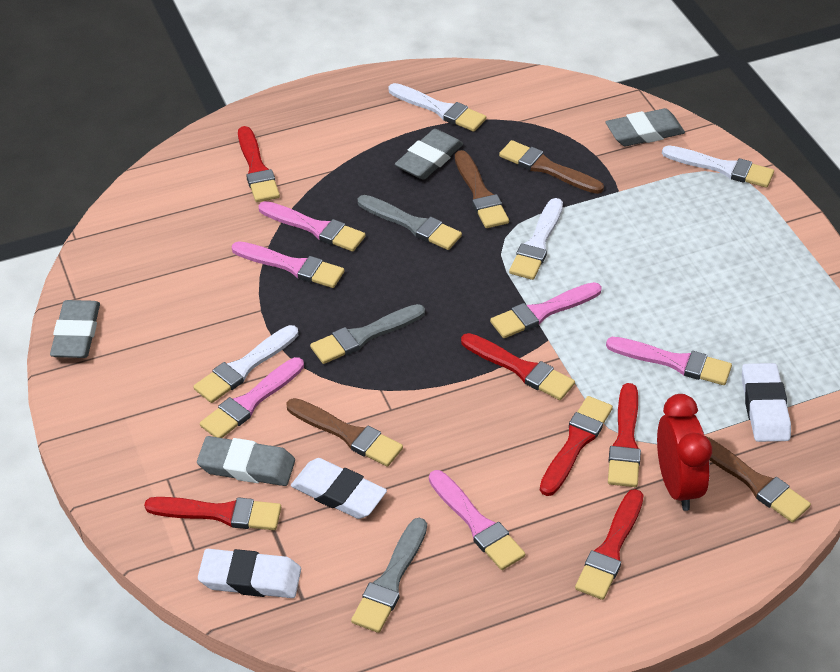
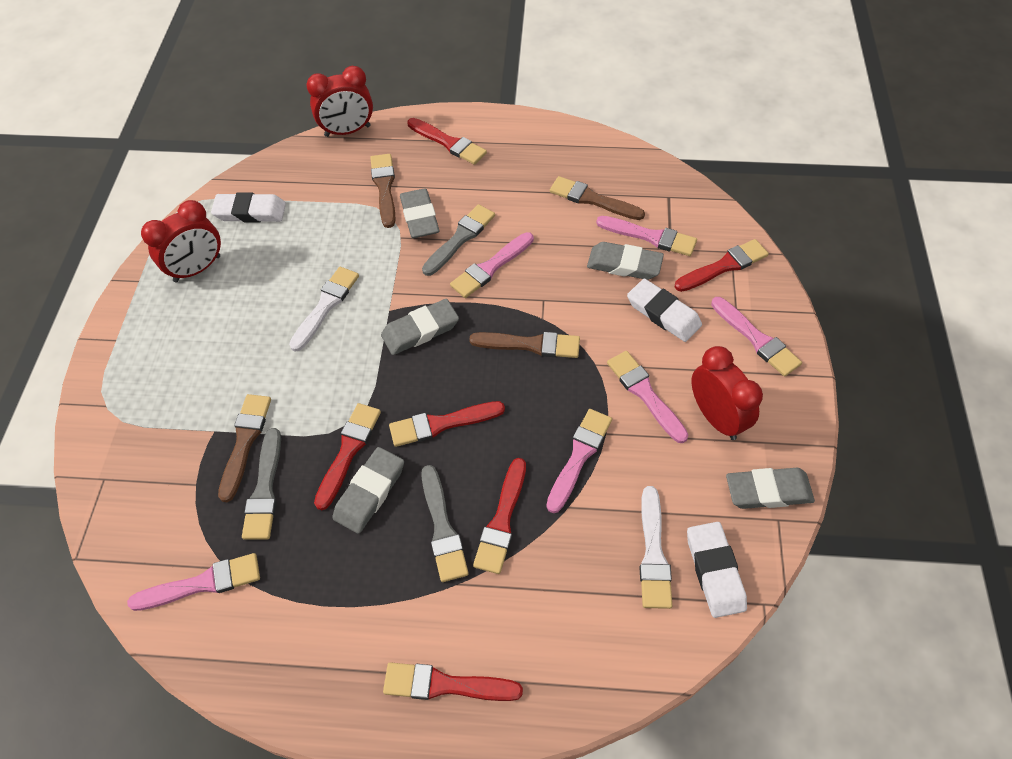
grey eraser: 4 -> 5
red clock: 1 -> 3
white brush: 4 -> 2

